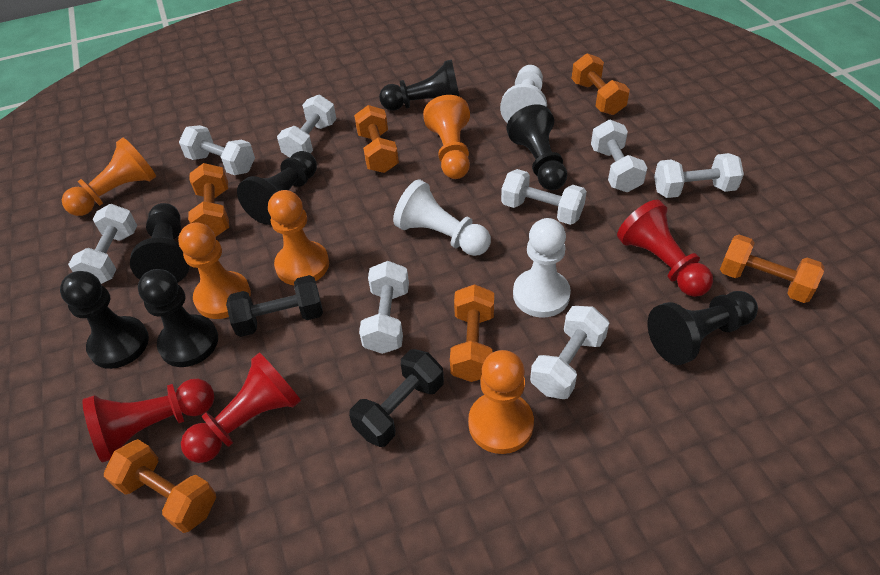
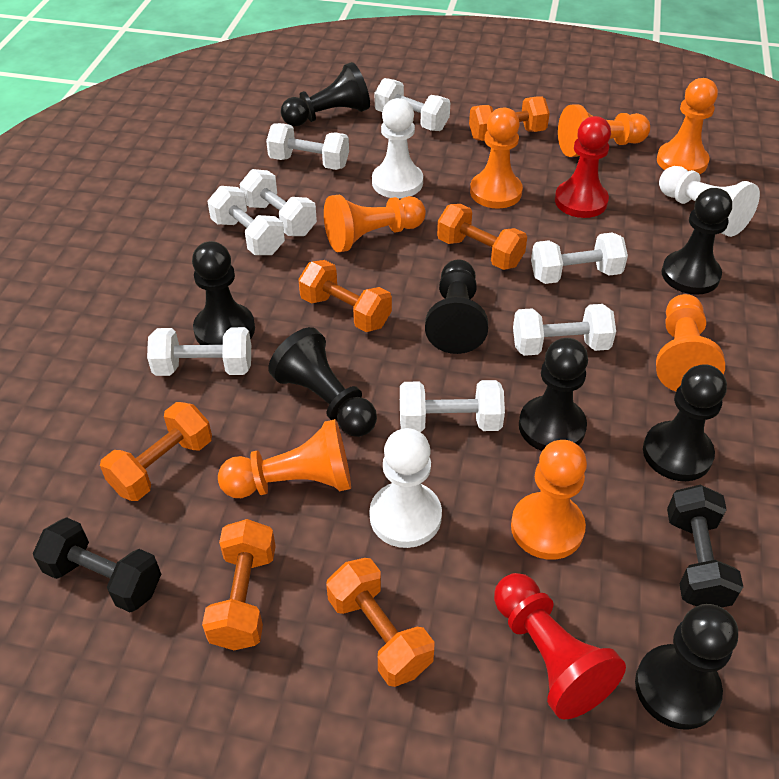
black pawn: 7 -> 8
orange pawn: 5 -> 7
red pawn: 3 -> 2

